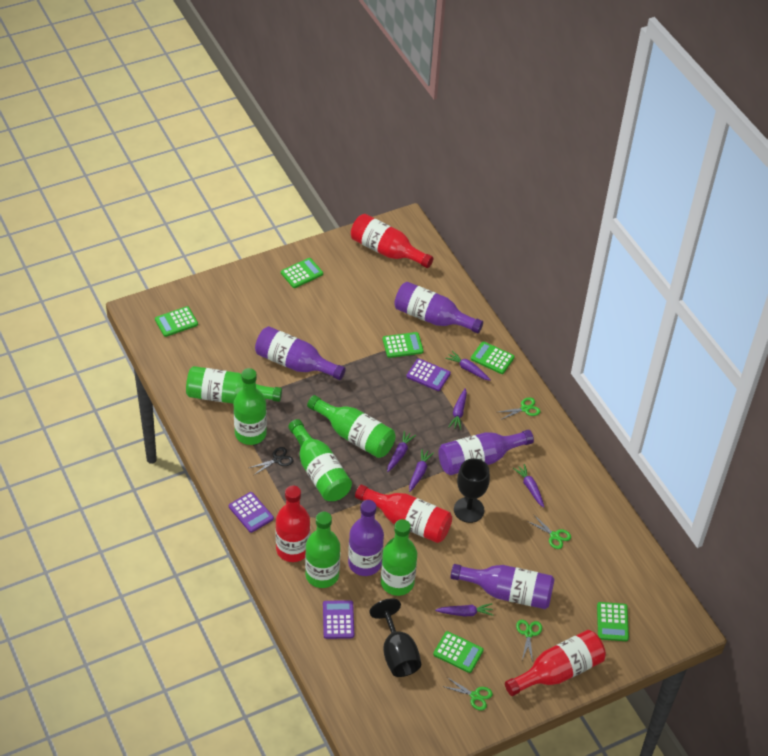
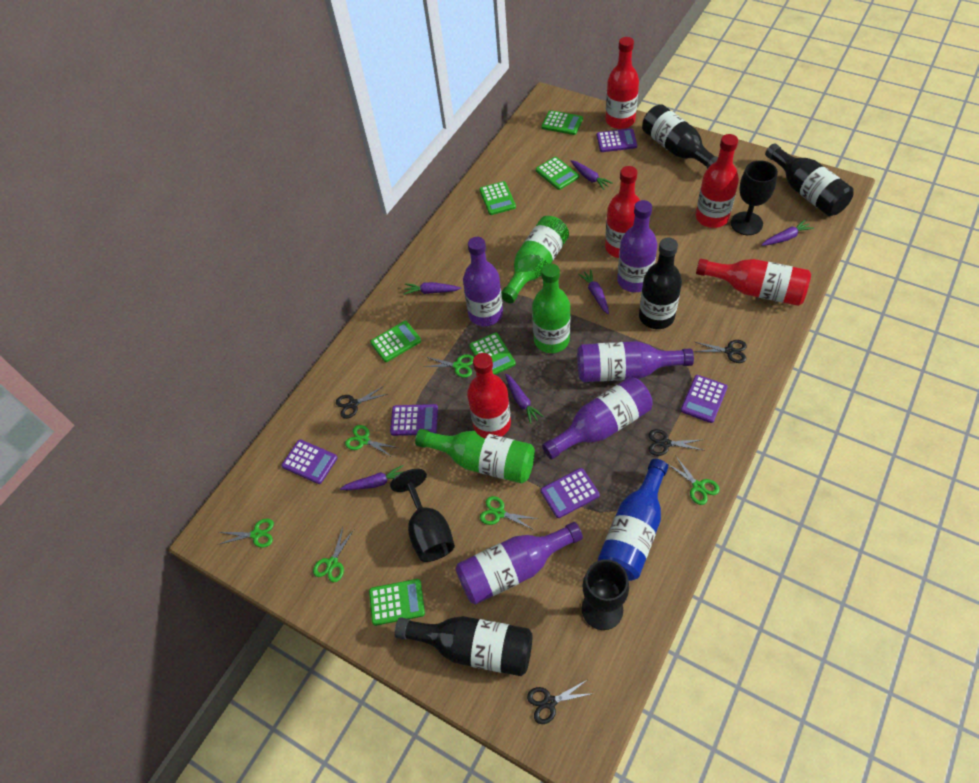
black bottle: 0 -> 4
black goblet: 2 -> 3
black scissors: 1 -> 4
blue bottle: 0 -> 1
green bottle: 6 -> 3
green scissors: 4 -> 6
purple calculator: 3 -> 5
red bottle: 4 -> 5

